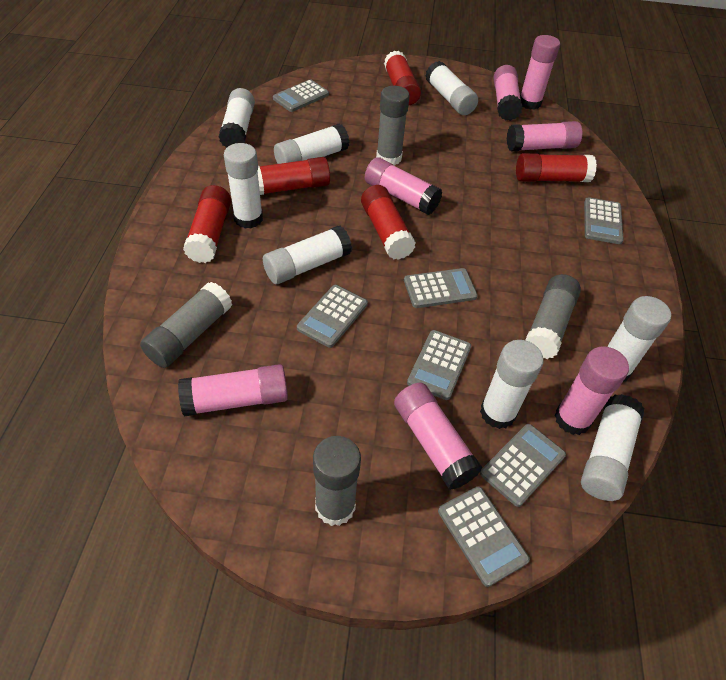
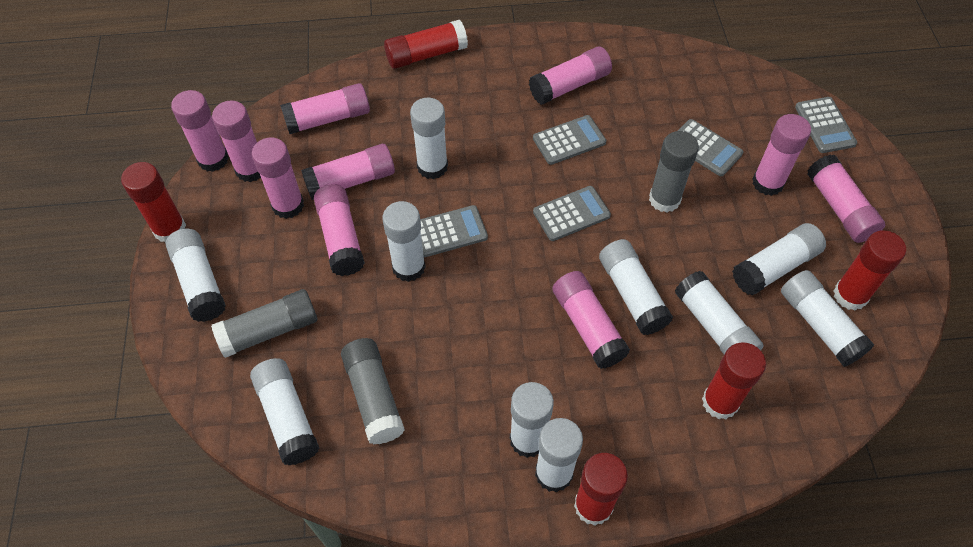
grey calculator: 7 -> 5
grey glue stick: 4 -> 3
pink glue stick: 7 -> 10
white glue stick: 8 -> 10

